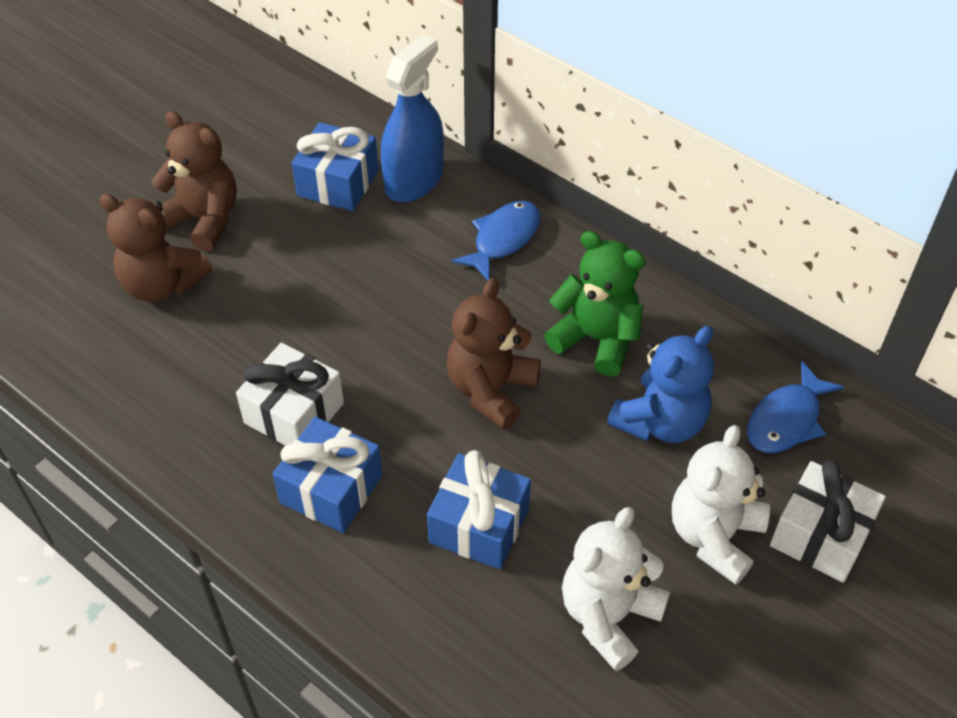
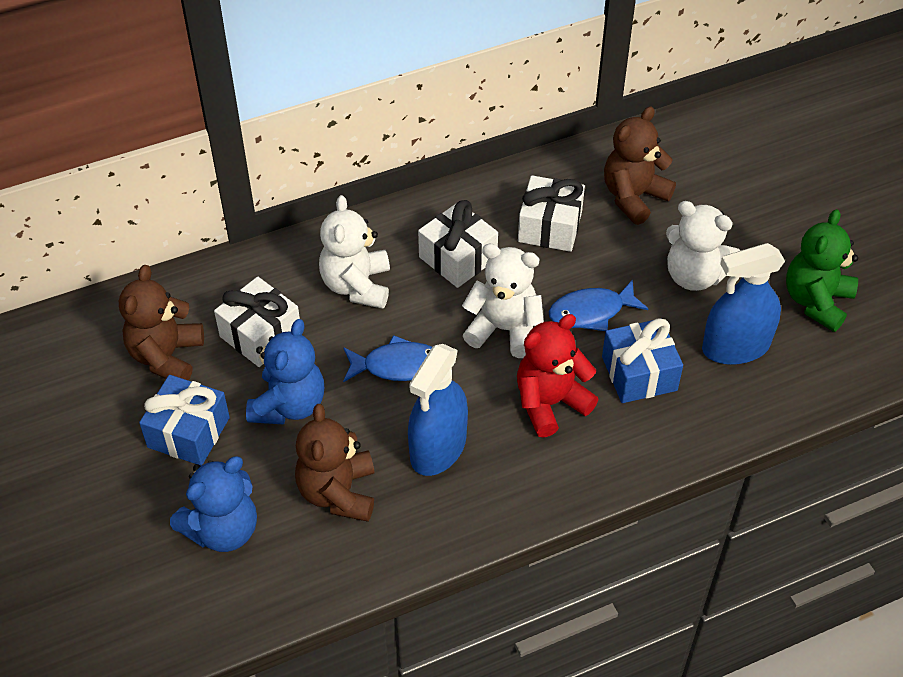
blue gift: 3 -> 2
blue spray bottle: 1 -> 2
blue teddy bear: 1 -> 2
red teddy bear: 0 -> 1
white gift: 2 -> 3
white teddy bear: 2 -> 3

